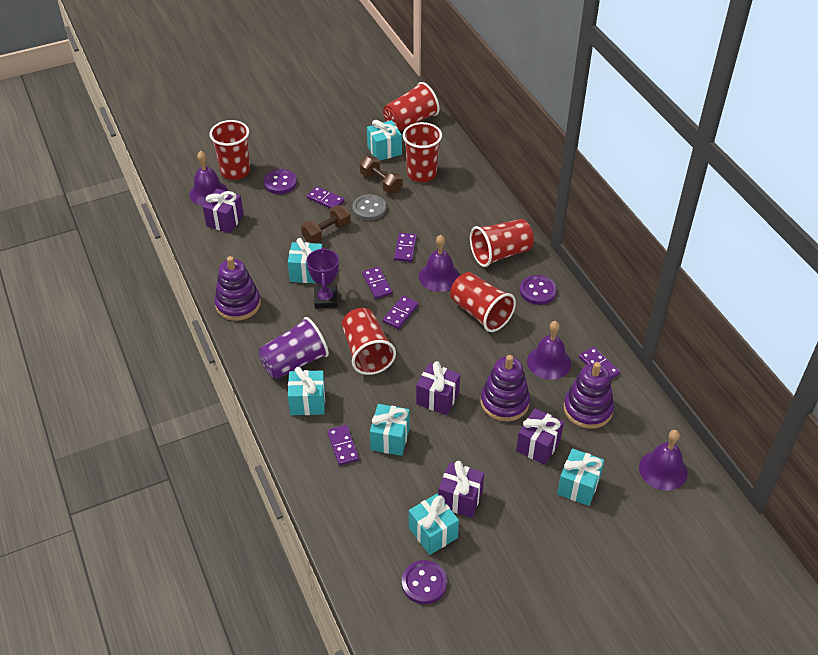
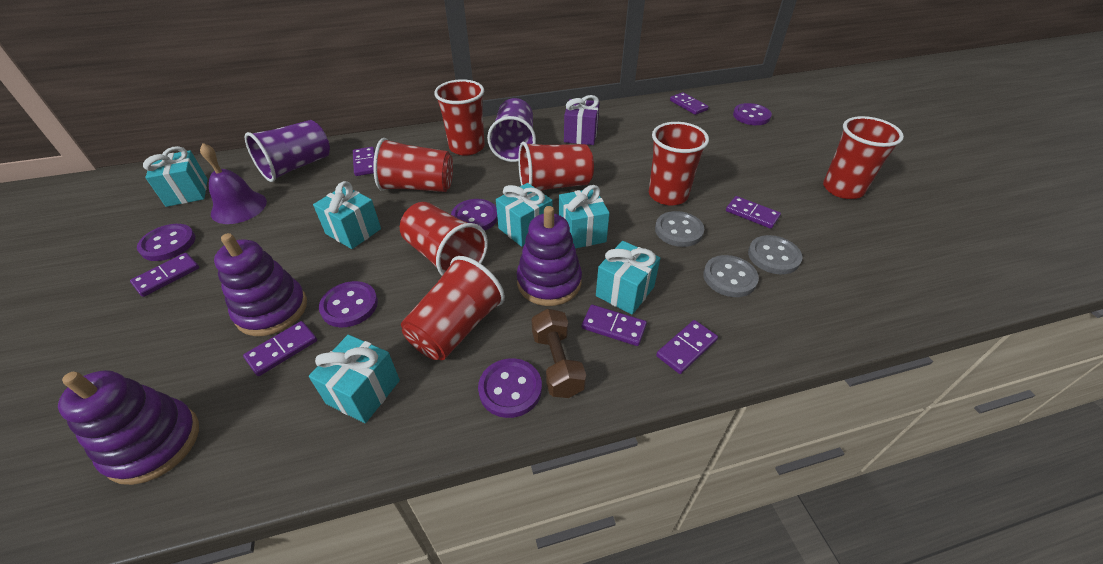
brown dumbbell: 2 -> 1
grey button: 1 -> 3
purple bell: 4 -> 1
purple button: 3 -> 5
purple cup: 1 -> 2
purple domino: 6 -> 7
purple gift: 4 -> 1
purple trophy: 1 -> 0
red cup: 6 -> 7

